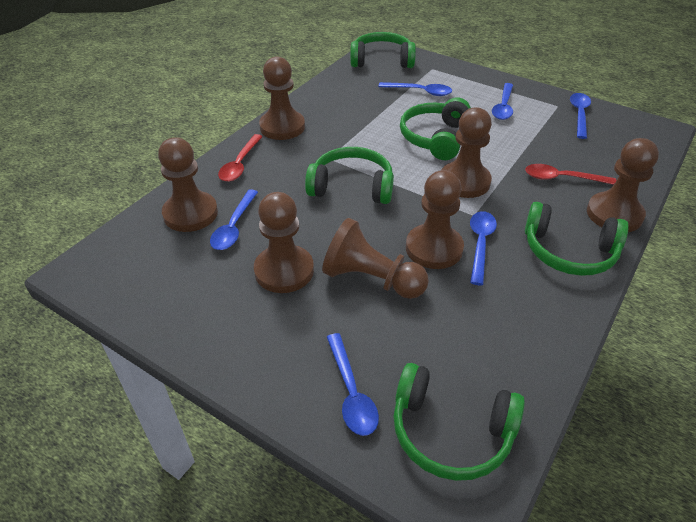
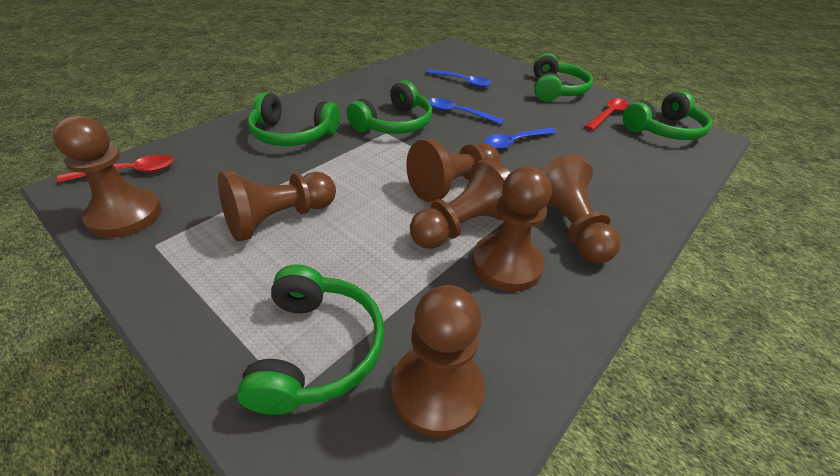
blue spoon: 6 -> 3

